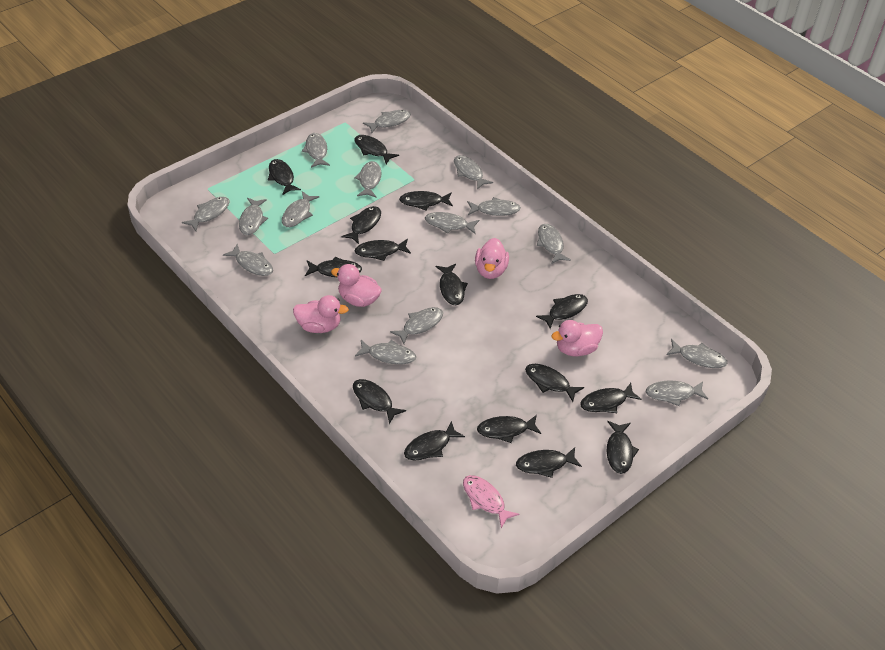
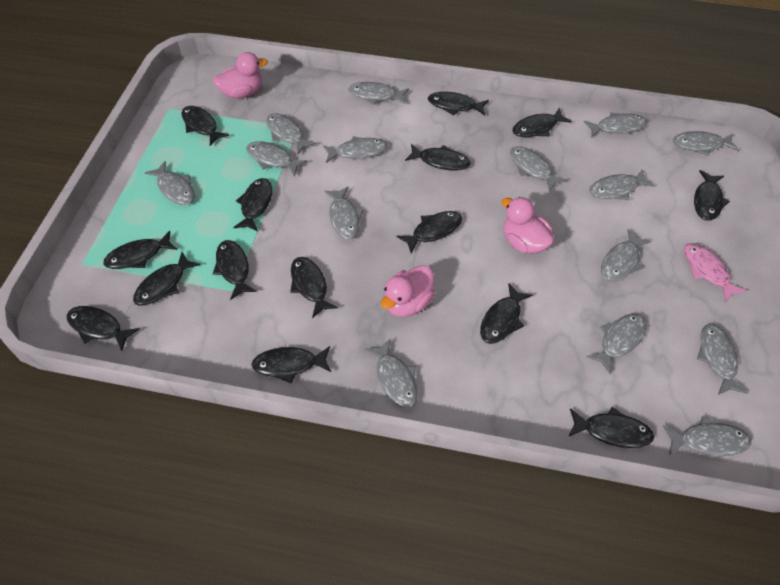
pink duck: 4 -> 3

